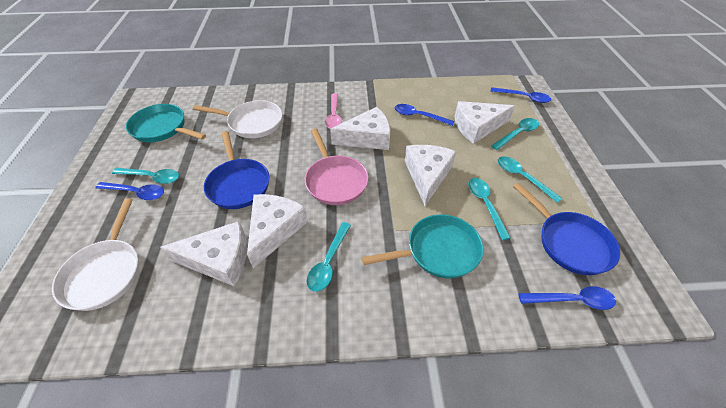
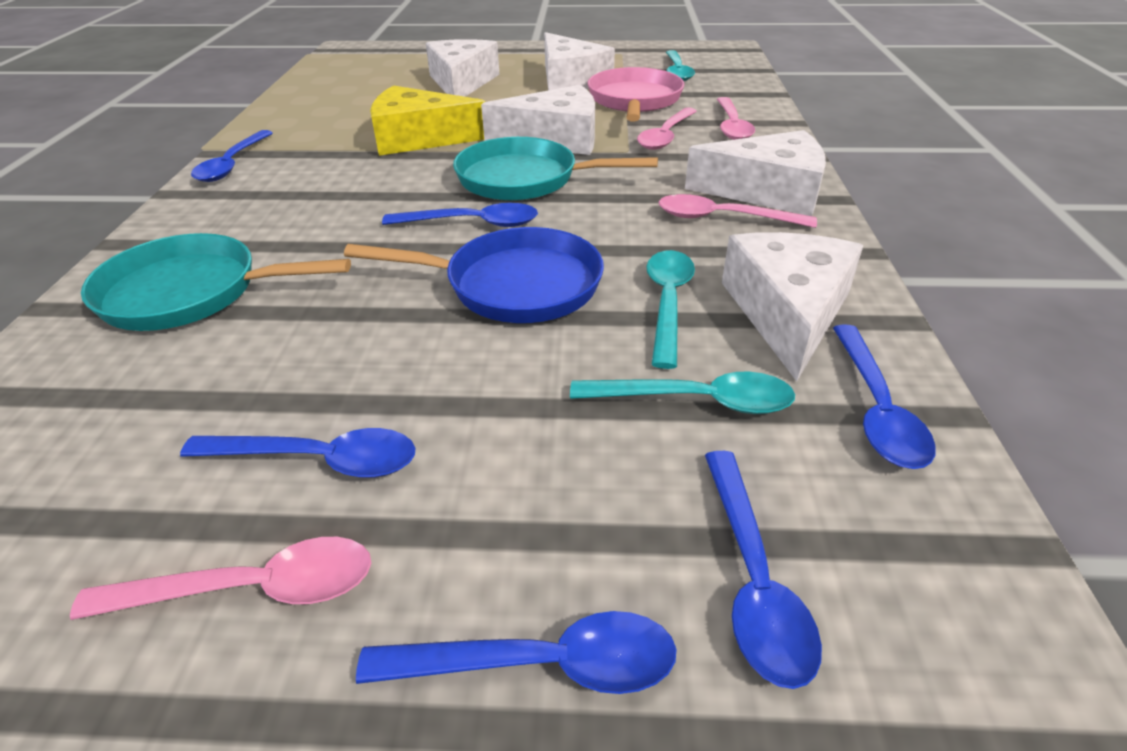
blue pan: 2 -> 1
blue spoon: 4 -> 6
pink spoon: 1 -> 4
turquoise spoon: 5 -> 3
white pan: 2 -> 0
yellow cheese: 0 -> 1

